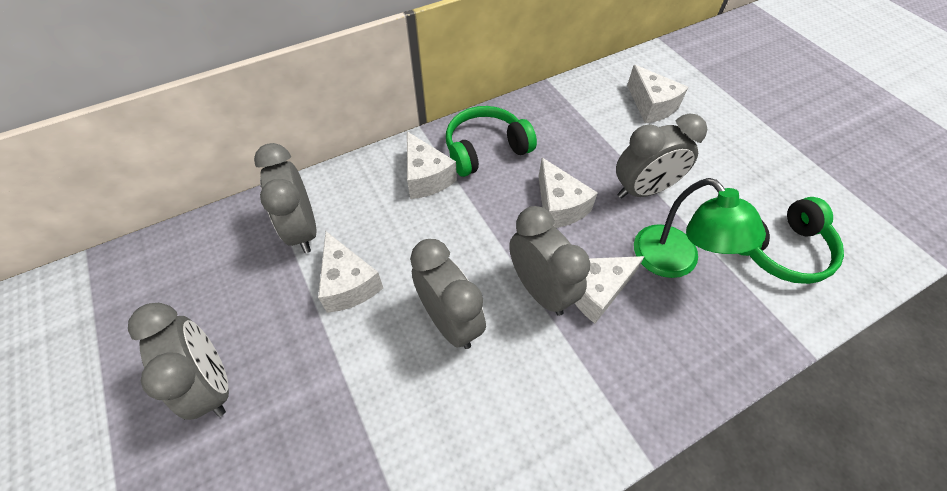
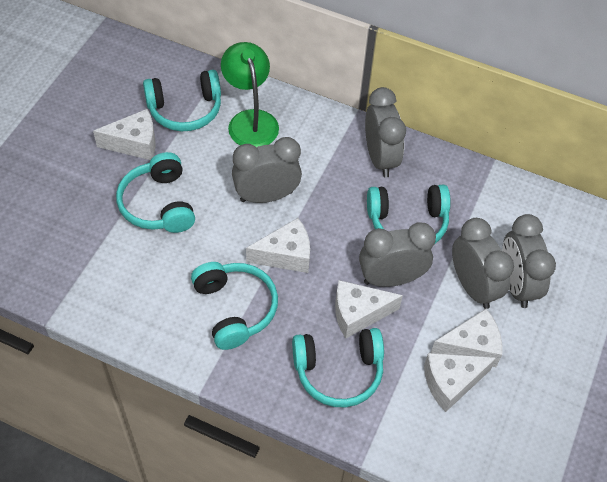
green headphones: 2 -> 0
turquoise headphones: 0 -> 5

